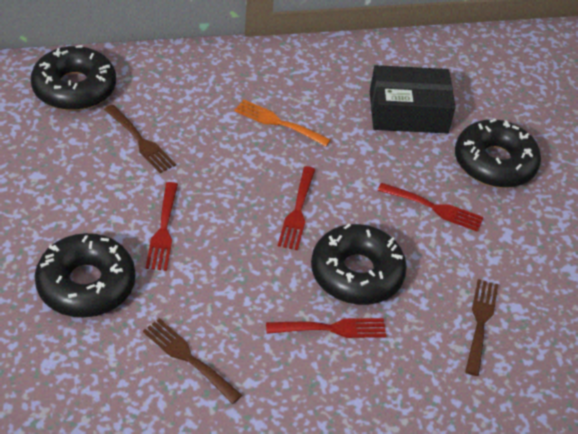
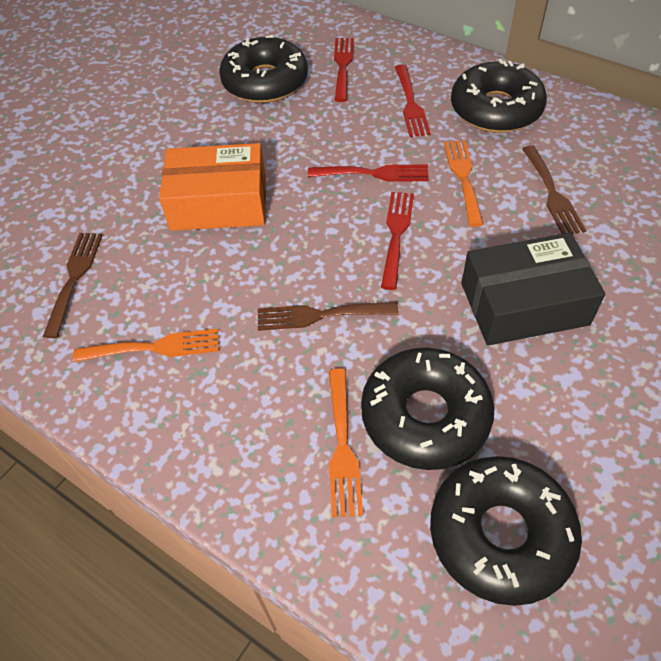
orange box: 0 -> 1
orange fork: 1 -> 3

